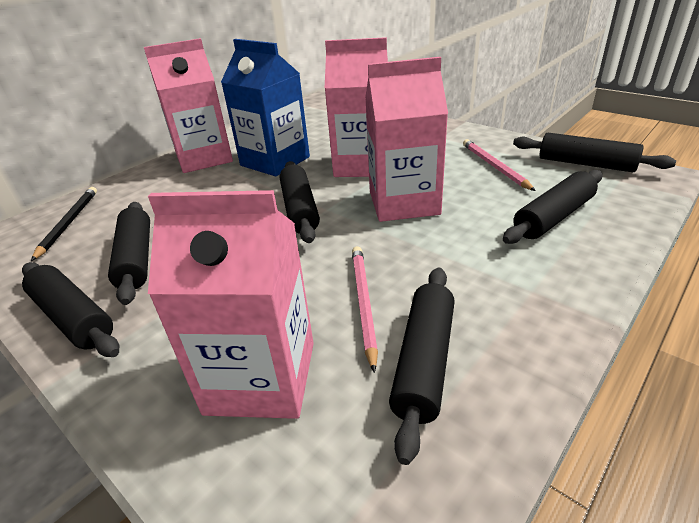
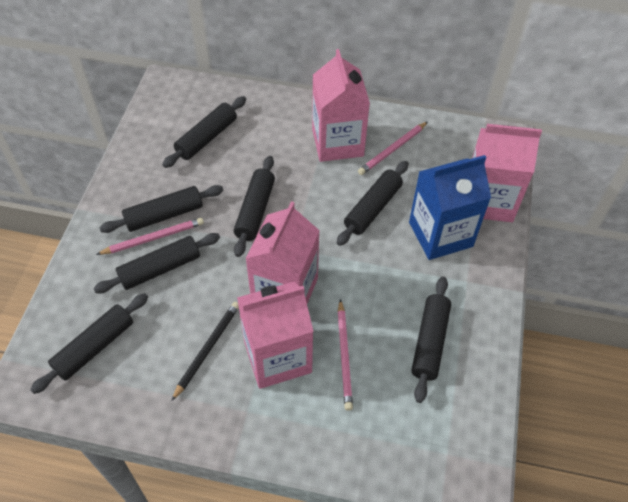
black rolling pin: 6 -> 7
pink pencil: 2 -> 3

